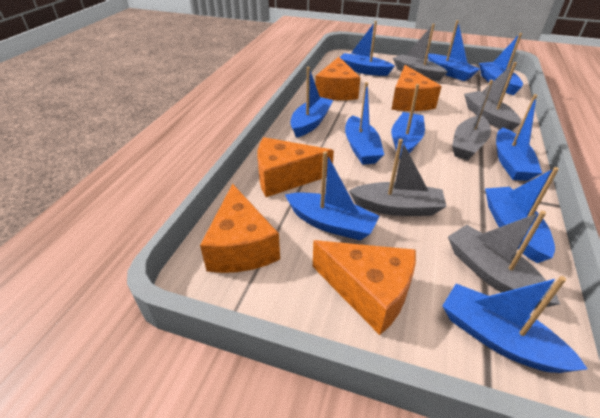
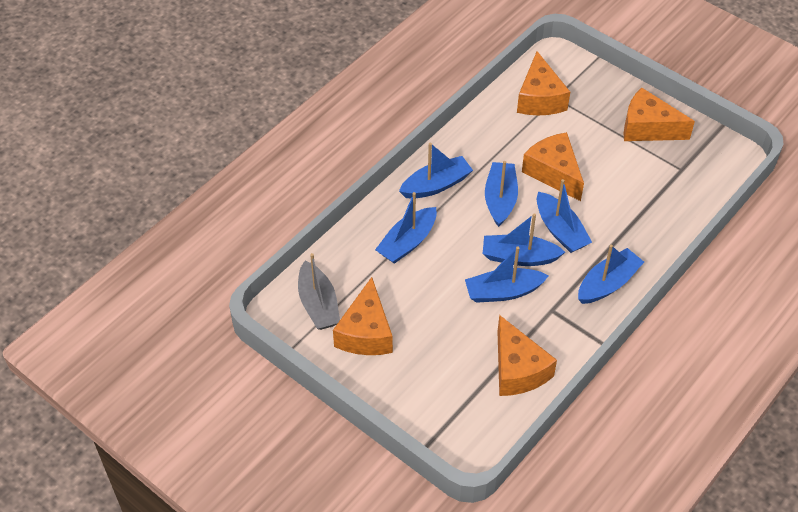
blue boat: 10 -> 7
grey boat: 5 -> 1

